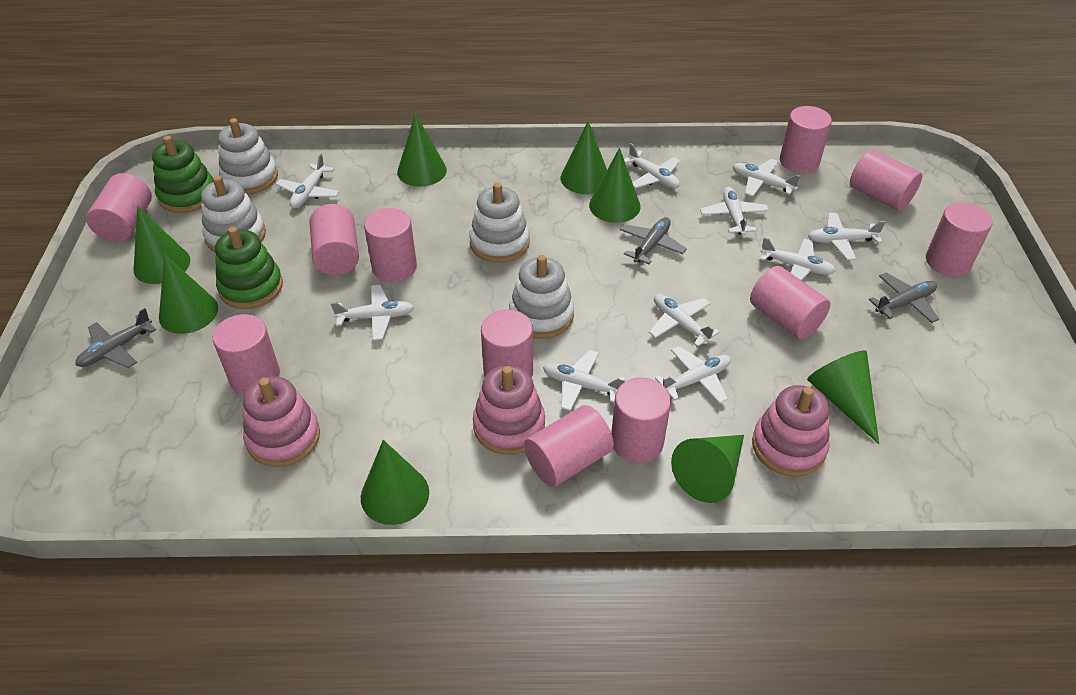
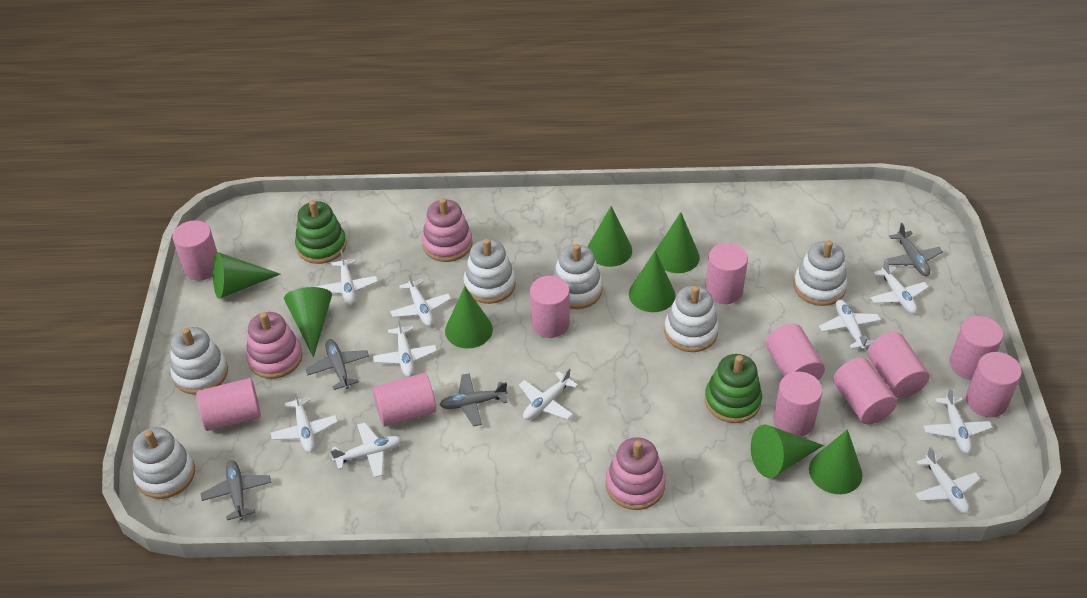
grey plane: 3 -> 4
white stacking toy: 4 -> 6

